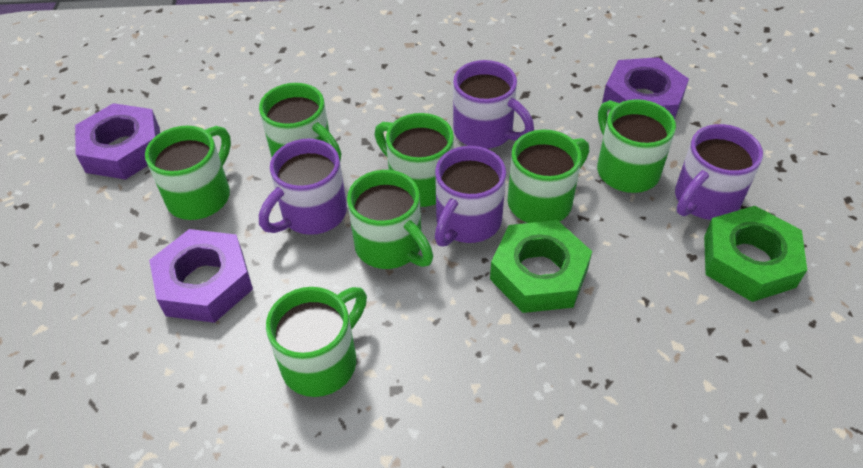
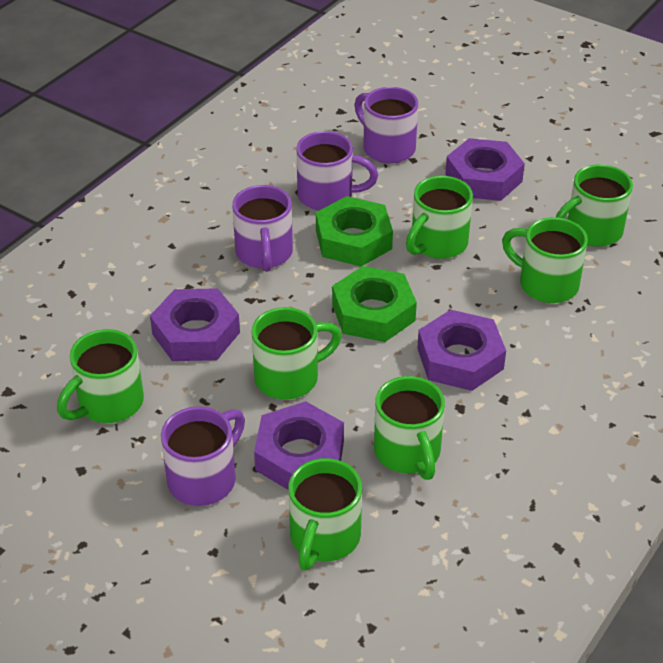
purple nut: 3 -> 4

